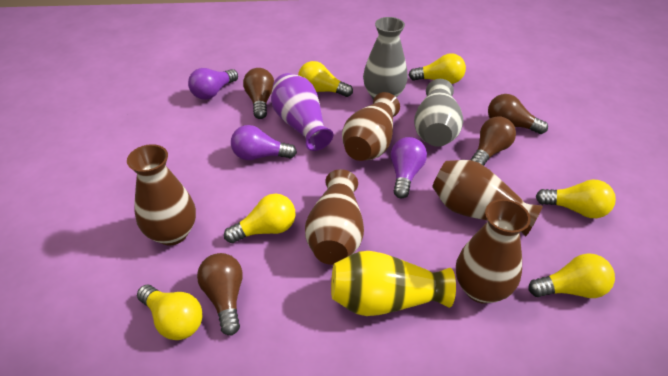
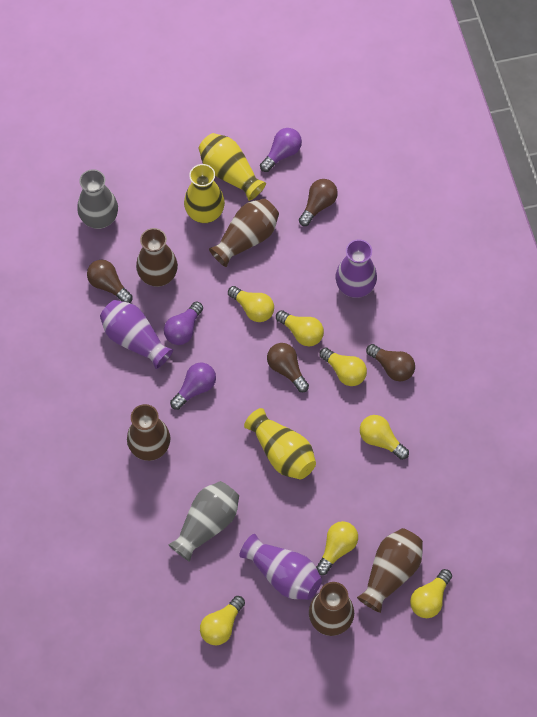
purple vase: 1 -> 3
yellow light bulb: 6 -> 7
yellow vase: 1 -> 3

